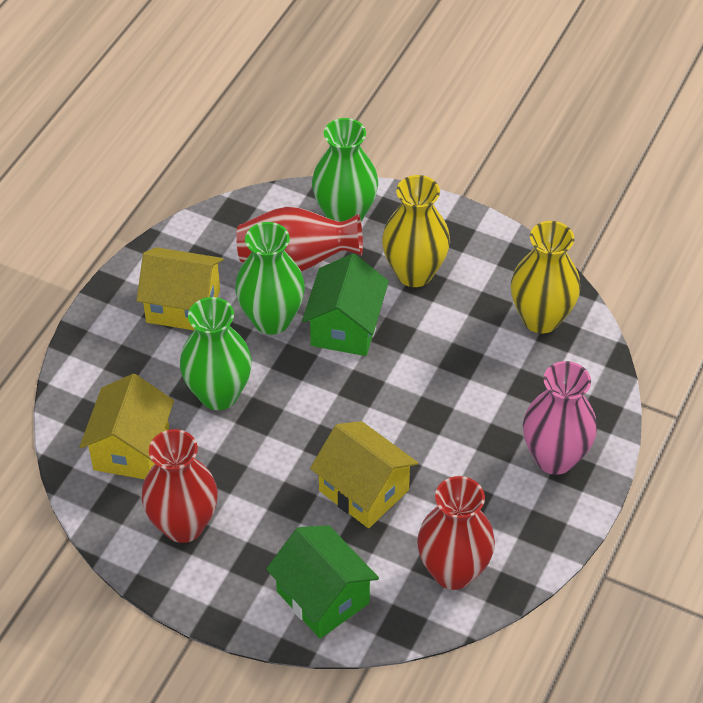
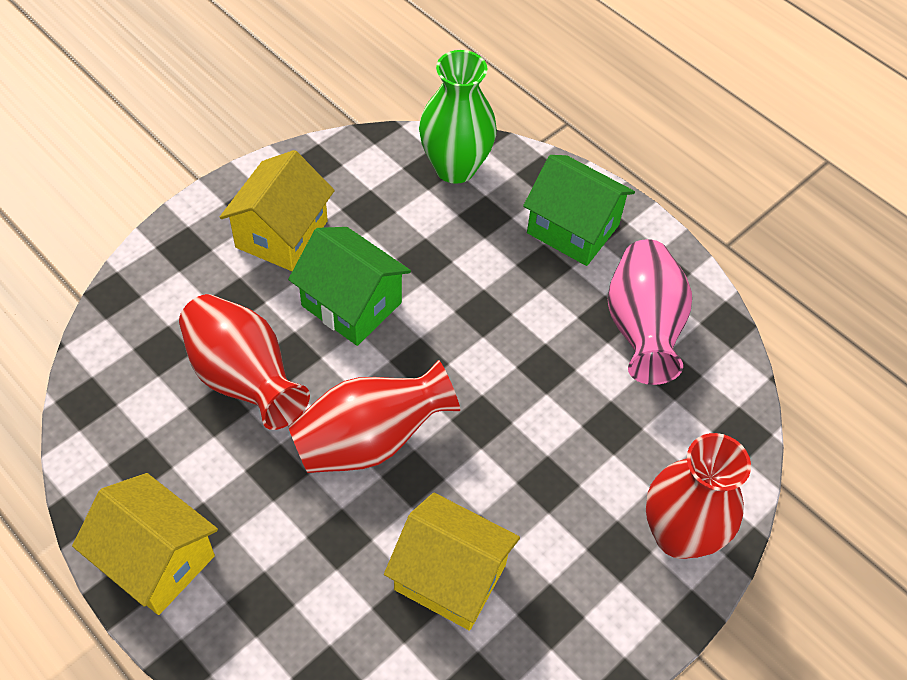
green vase: 3 -> 1
yellow vase: 2 -> 0

